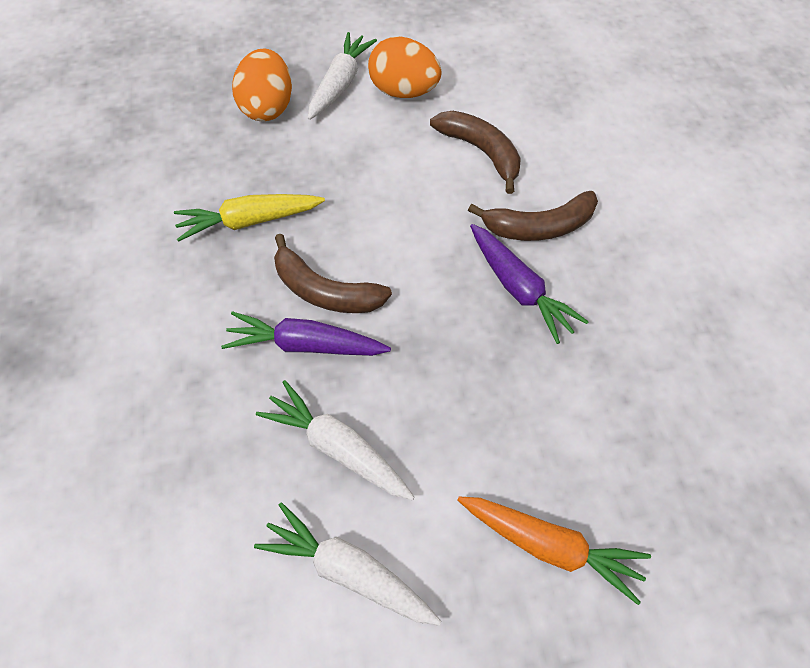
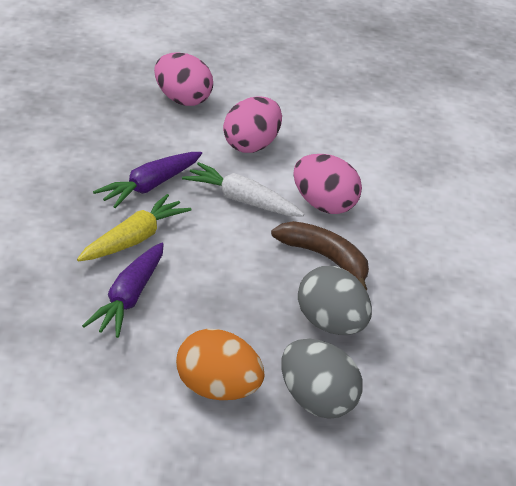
brown banana: 3 -> 1
grey egg: 0 -> 2
orange carrot: 1 -> 0
orange egg: 2 -> 1
pink egg: 0 -> 3
white carrot: 3 -> 1

